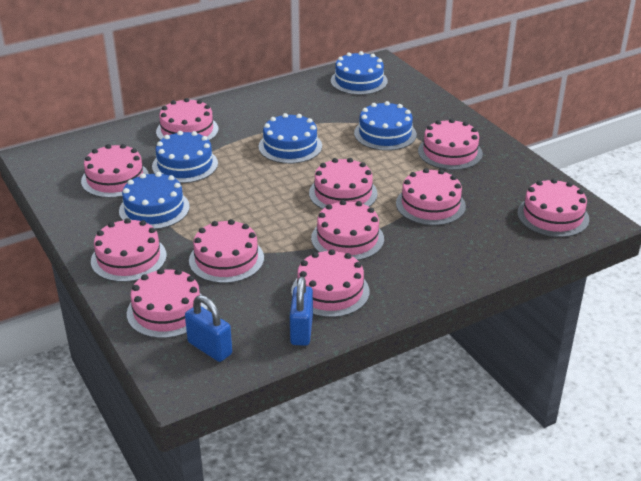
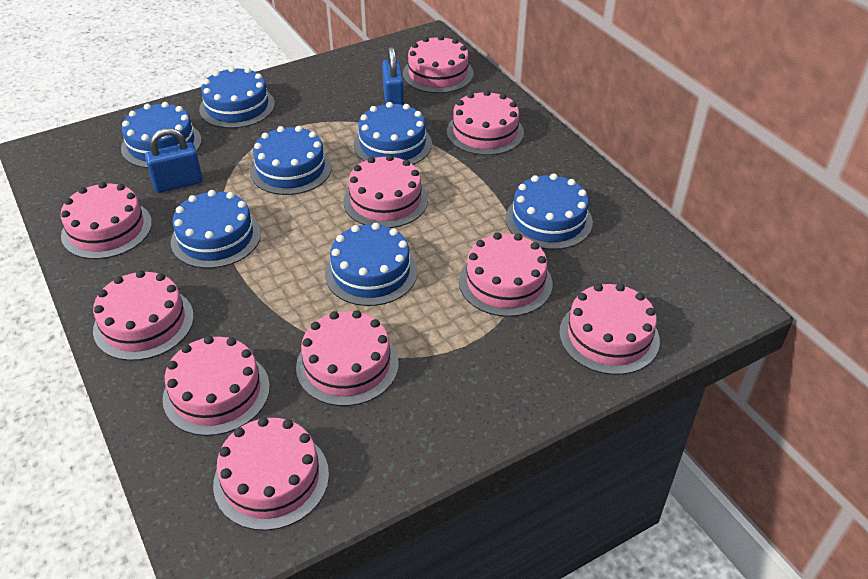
blue cake: 5 -> 7
pink cake: 11 -> 10

